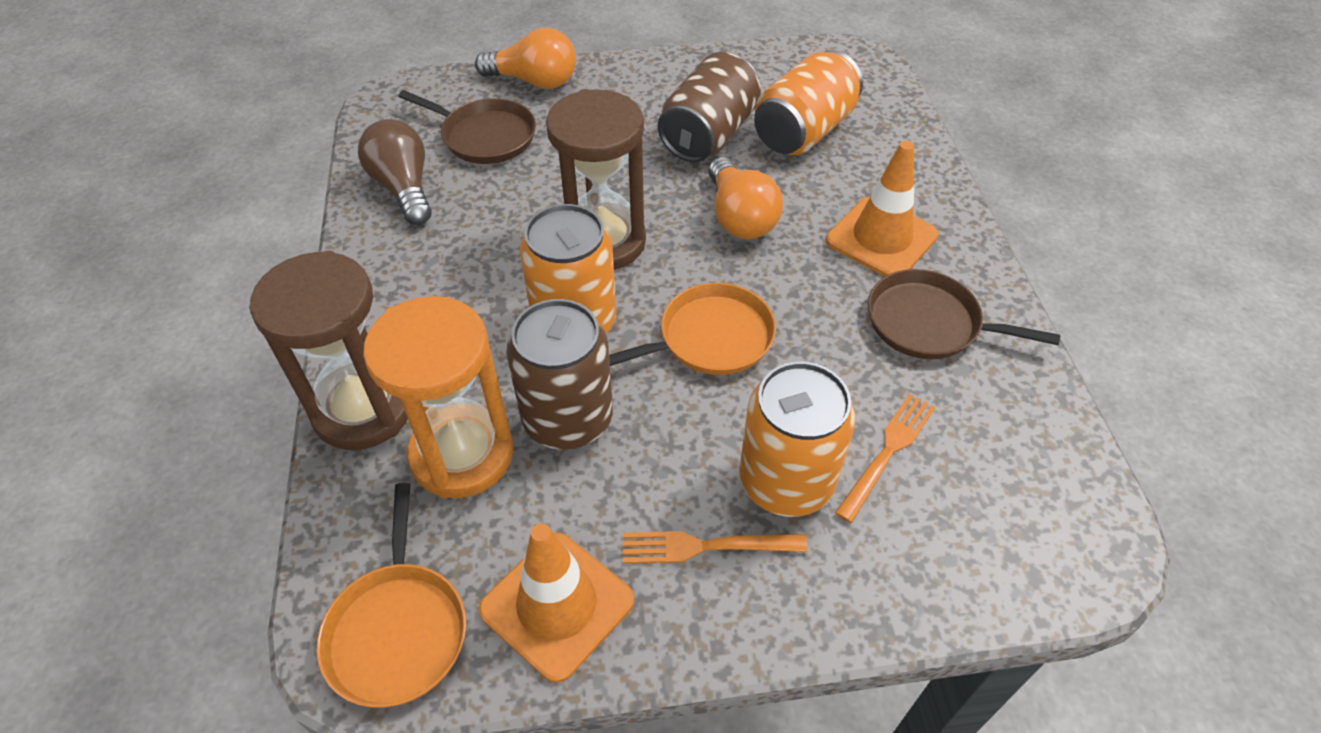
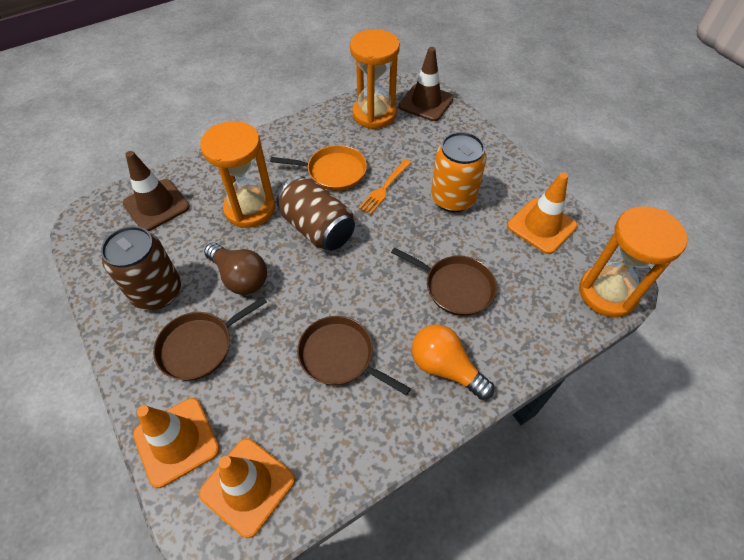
brown hourglass: 2 -> 0
brown pan: 2 -> 3
brown traffic cone: 0 -> 2
orange can: 3 -> 1
orange fork: 2 -> 1
orange hourglass: 1 -> 3
orange light bulb: 2 -> 1
orange pan: 2 -> 1
orange traffic cone: 2 -> 3

